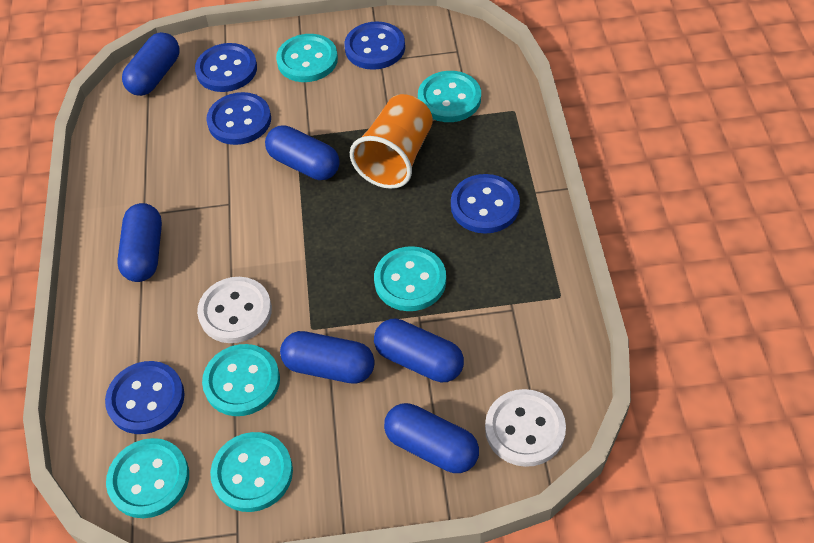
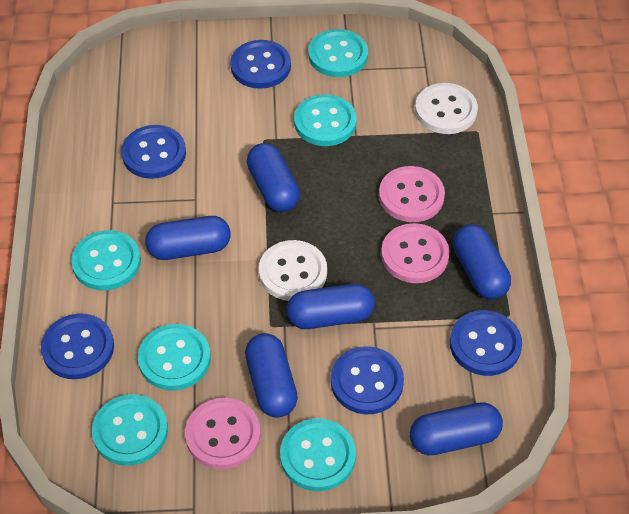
orange cup: 1 -> 0
pink button: 0 -> 3

